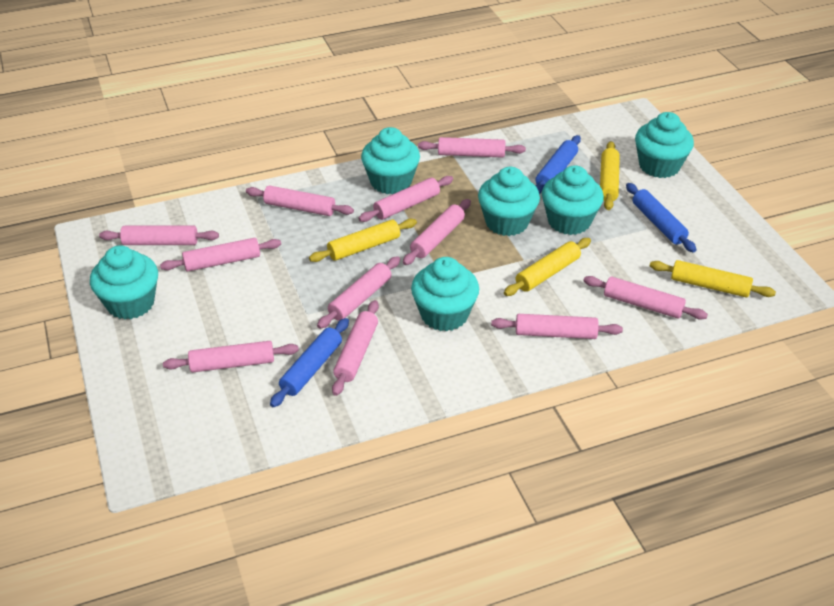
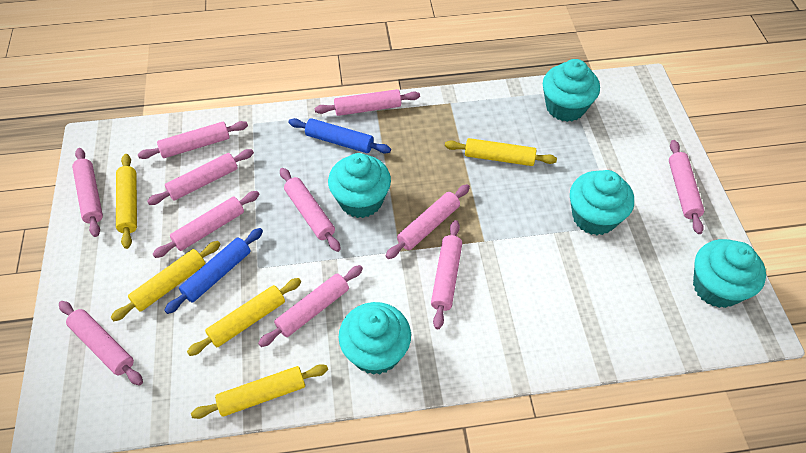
blue rolling pin: 3 -> 2
turquoise cupcake: 6 -> 5
yellow rolling pin: 4 -> 5

